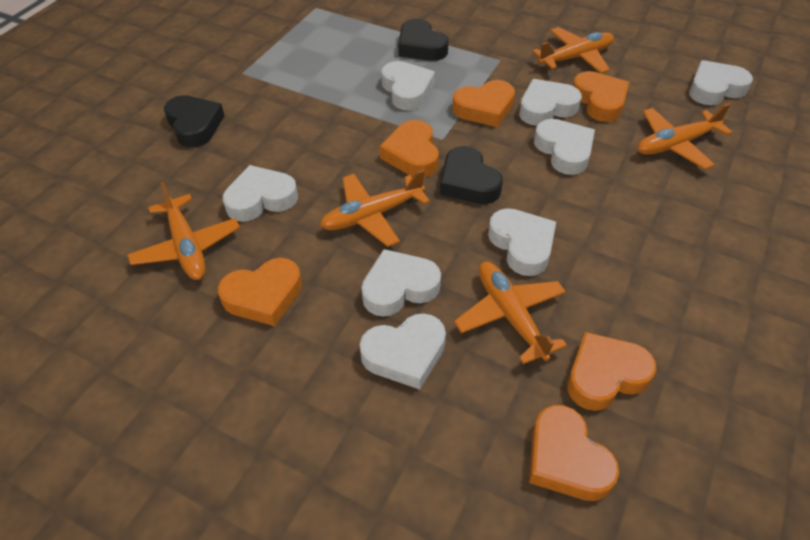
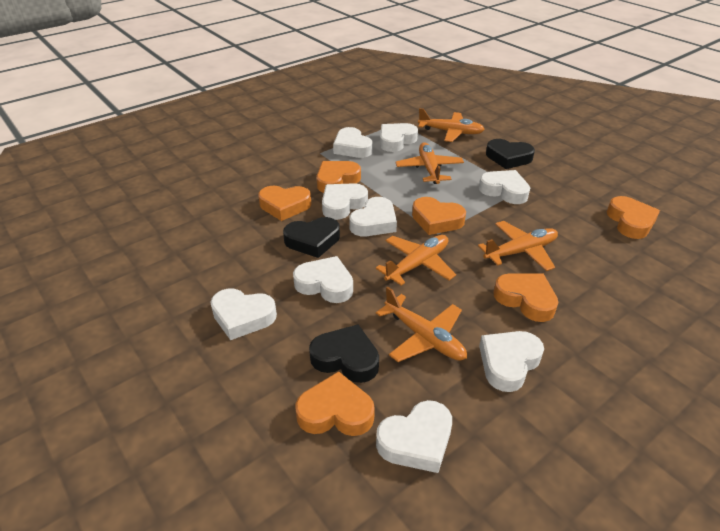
white heart: 8 -> 9

